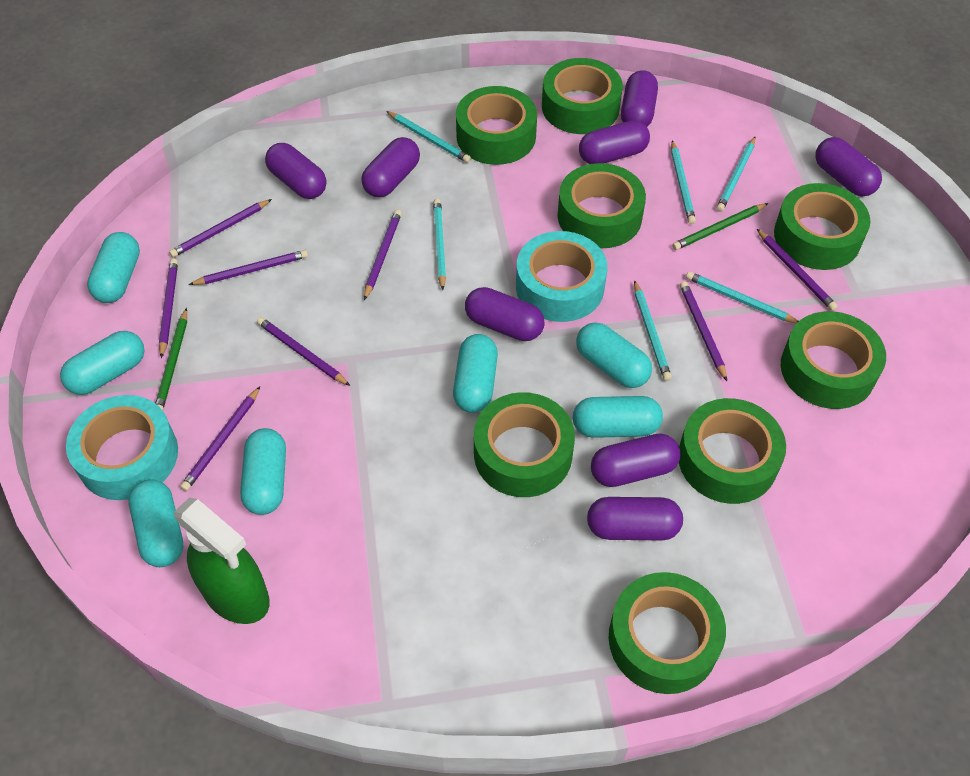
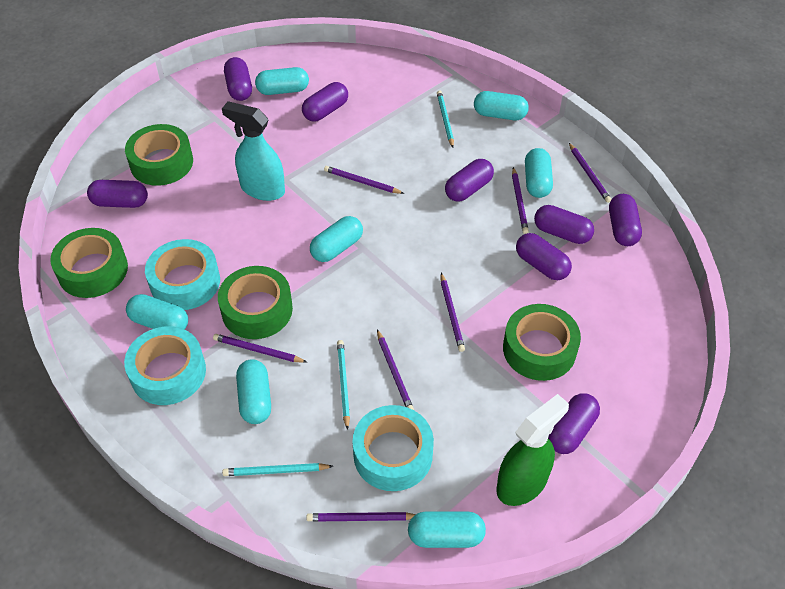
green pencil: 2 -> 0
green tape: 8 -> 4
purple pencil: 8 -> 7
turquoise pencil: 6 -> 3
turquoise spray bottle: 0 -> 1
turquoise tape: 2 -> 3

